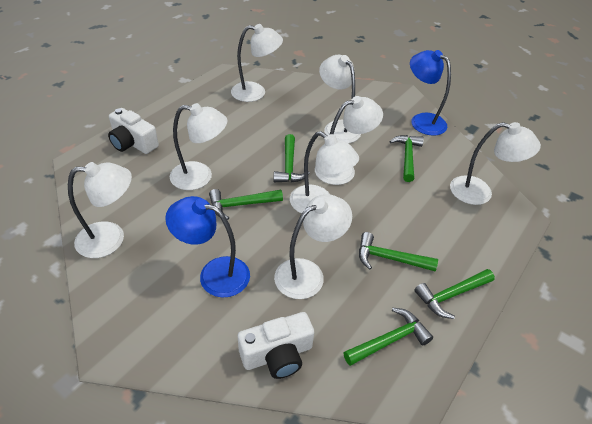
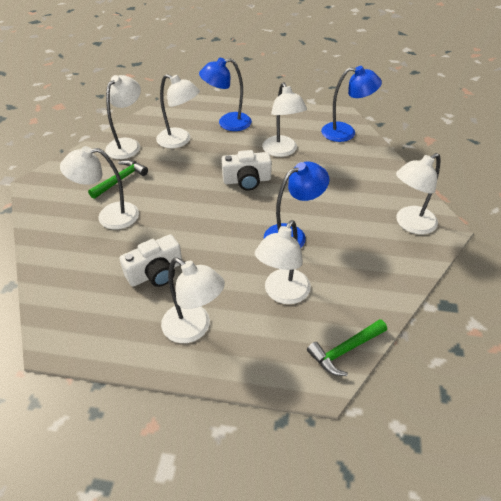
blue lamp: 2 -> 3
green hammer: 6 -> 2
white lamp: 8 -> 7

